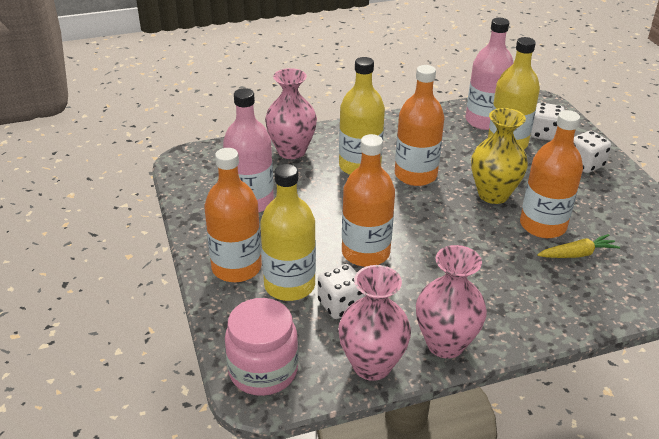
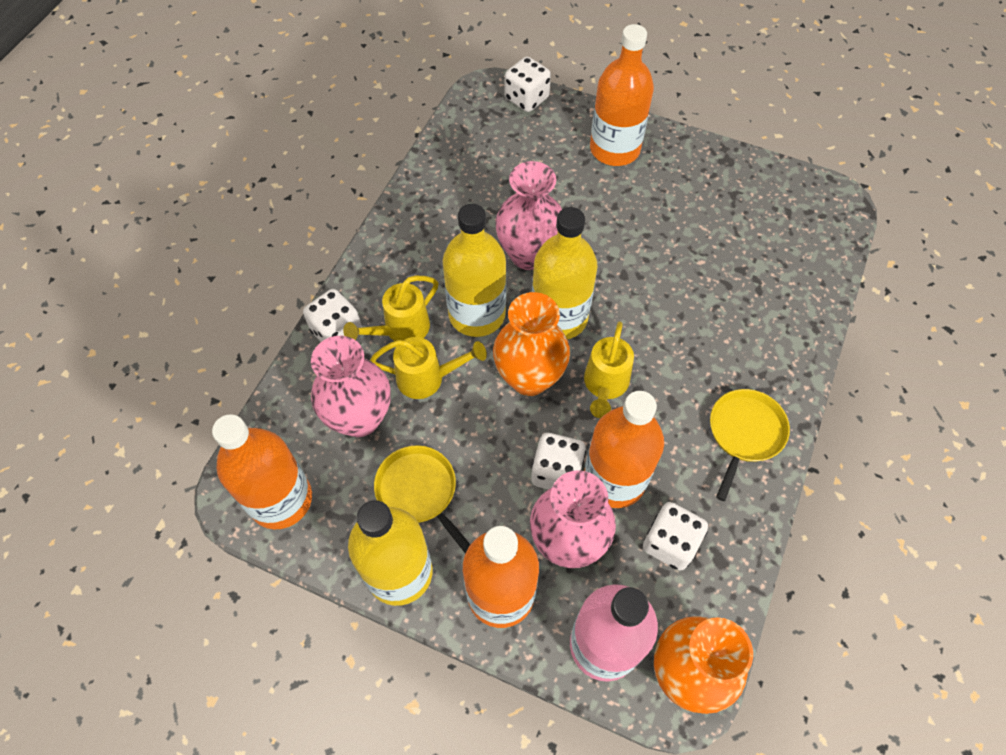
orange vase: 0 -> 2
pink bottle: 2 -> 1
pink jar: 1 -> 0
white dice: 3 -> 4
yellow carrot: 1 -> 0
yellow pan: 0 -> 2
yellow vase: 1 -> 0
yellow watering can: 0 -> 3

